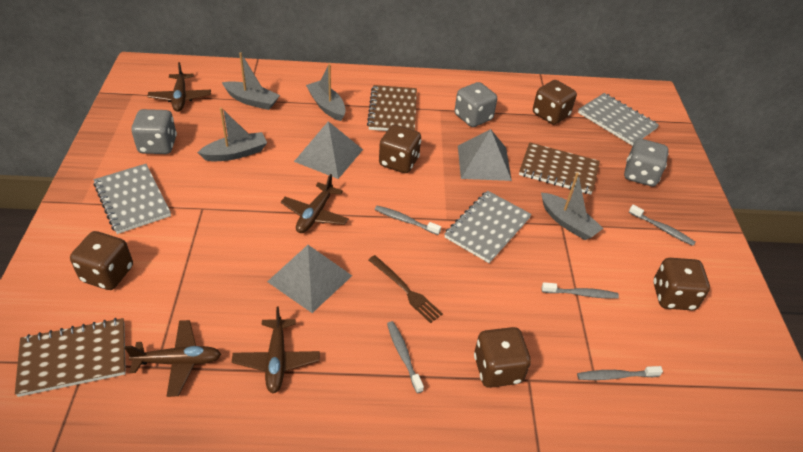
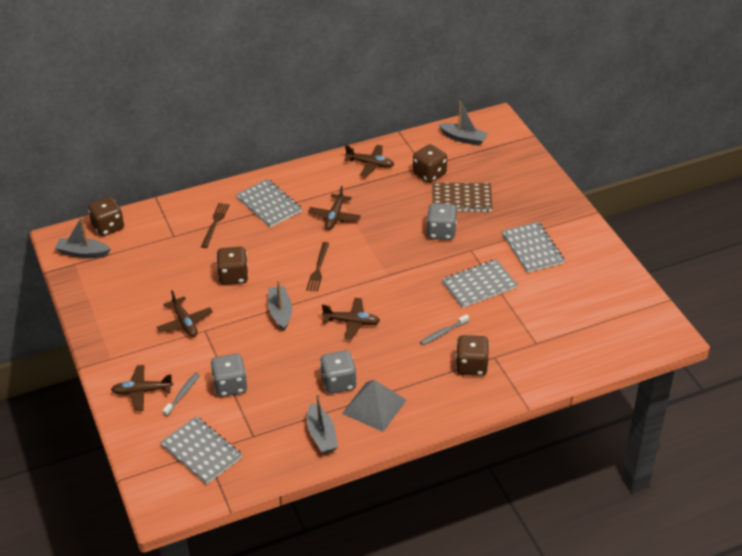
brown dice: 5 -> 4
brown fork: 1 -> 2
brown notebook: 3 -> 1
brown plane: 4 -> 5
grey notebook: 3 -> 4
grey pyramid: 3 -> 1
grey toothbrush: 5 -> 2

